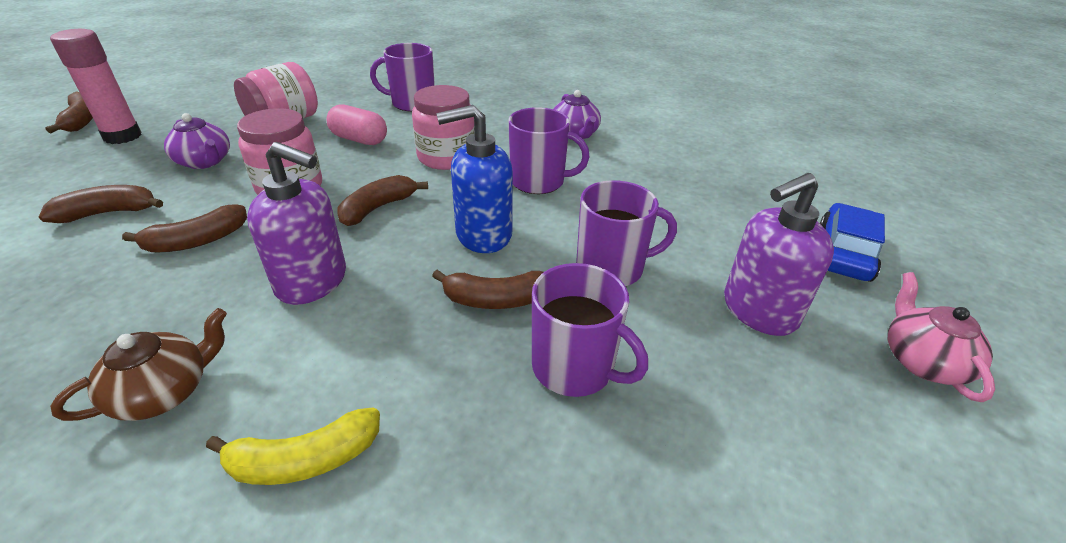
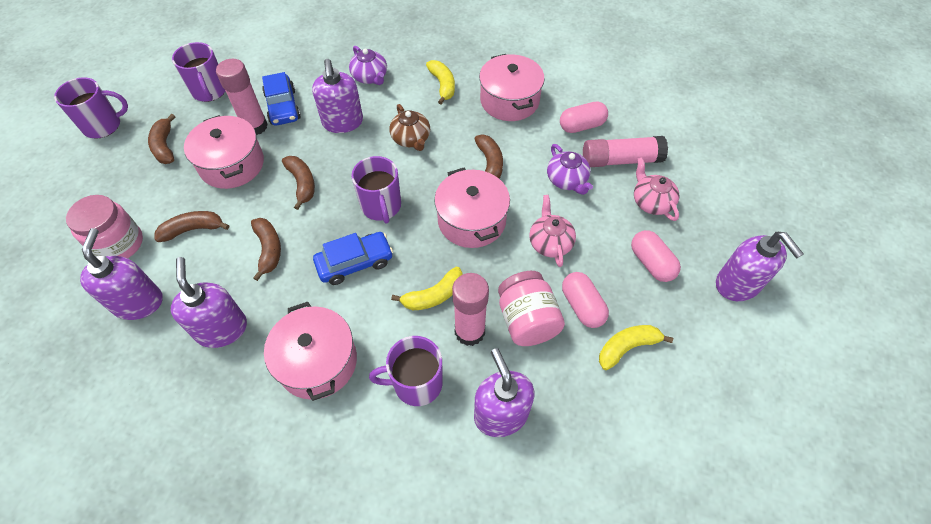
blue car: 1 -> 2
blue soap dispenser: 1 -> 0
pink capsule: 1 -> 3
pink glue stick: 1 -> 3
pink jar: 3 -> 2
pink pot: 0 -> 4
pink teapot: 1 -> 2
purple soap dispenser: 2 -> 5
yellow banana: 1 -> 3

